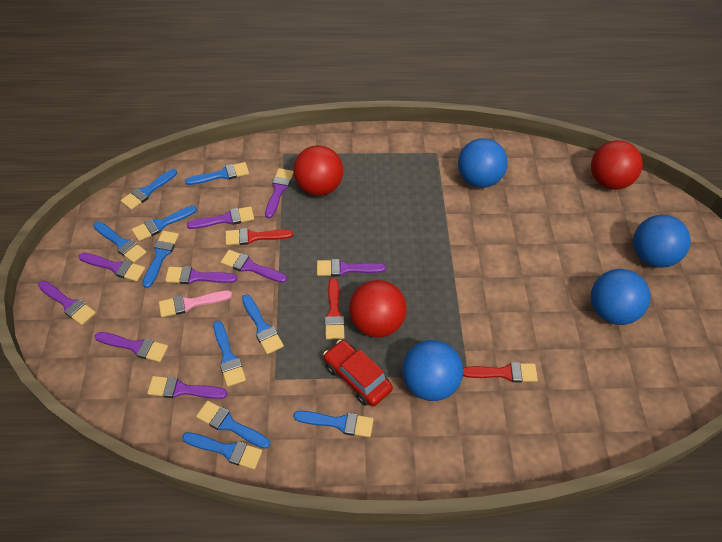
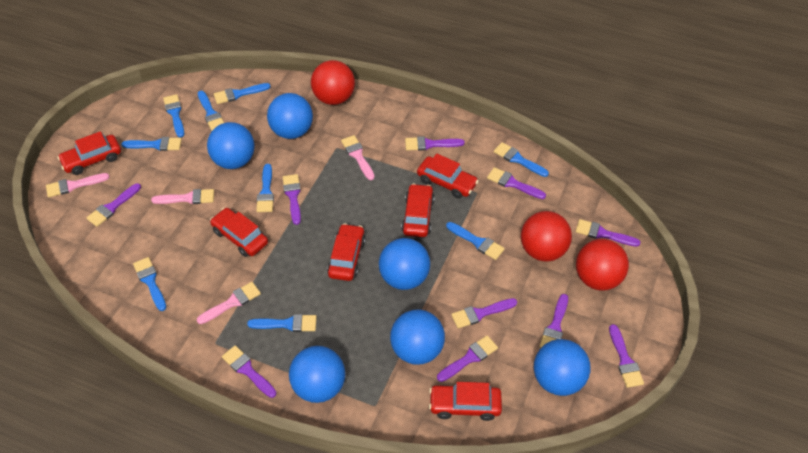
blue ball: 4 -> 6
blue brush: 10 -> 9
pink brush: 1 -> 4
purple brush: 9 -> 10
red brush: 3 -> 0
red car: 1 -> 6

